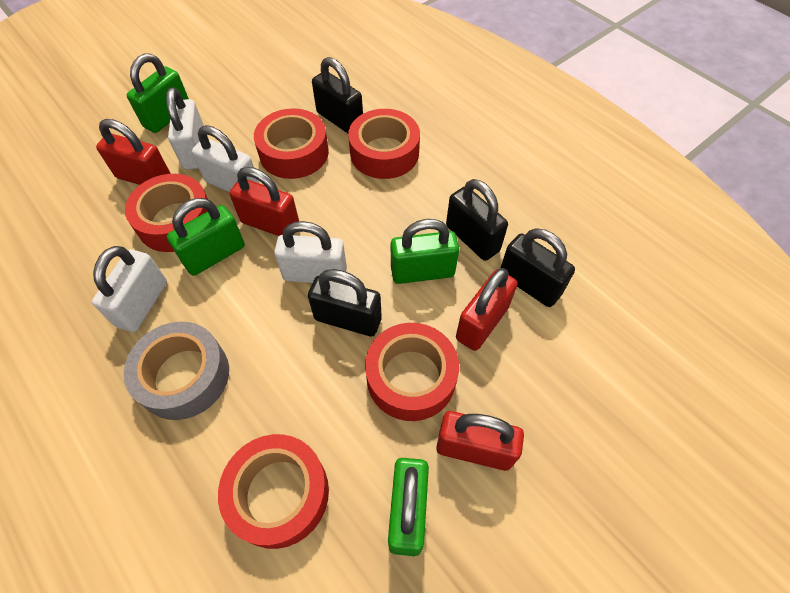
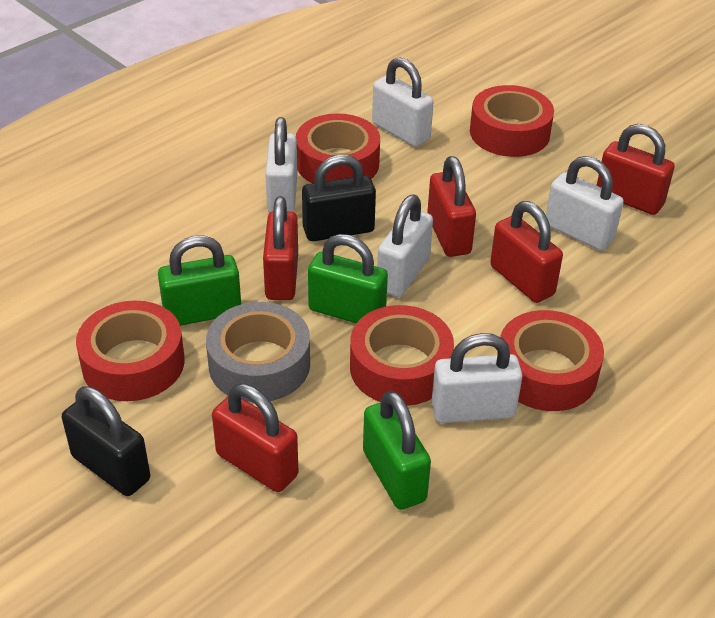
black padlock: 4 -> 2
green padlock: 4 -> 3
red padlock: 4 -> 5
white padlock: 4 -> 5

